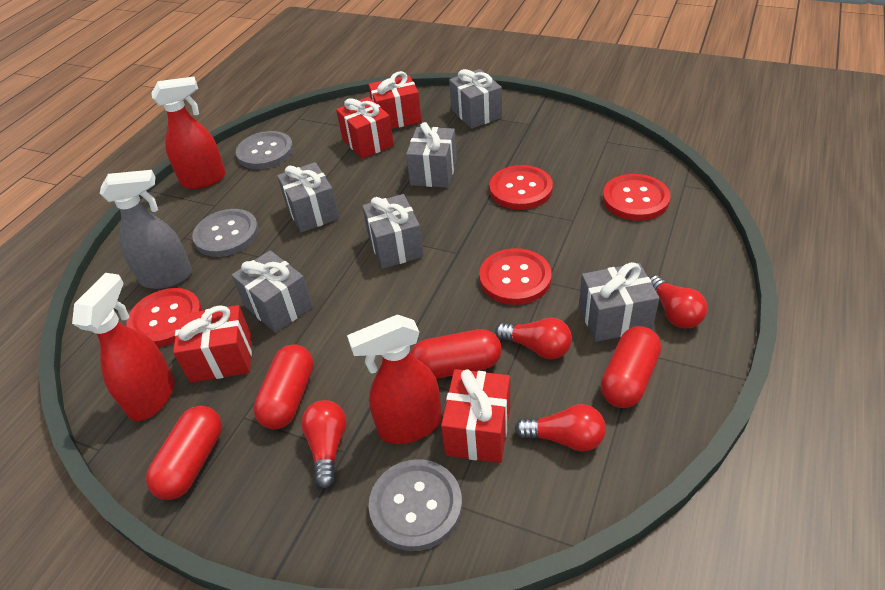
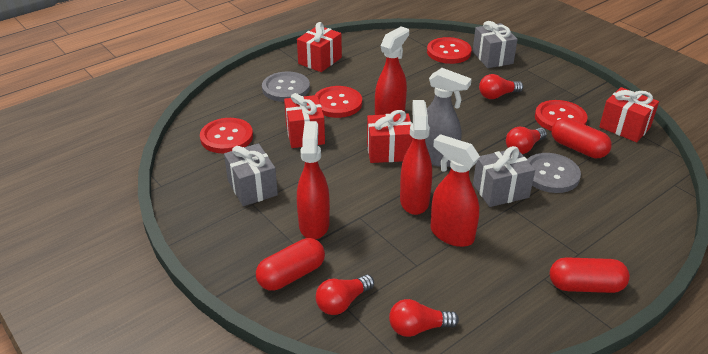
grey button: 3 -> 2
grey gift: 6 -> 3
red capsule: 4 -> 3
red spray bottle: 3 -> 4

